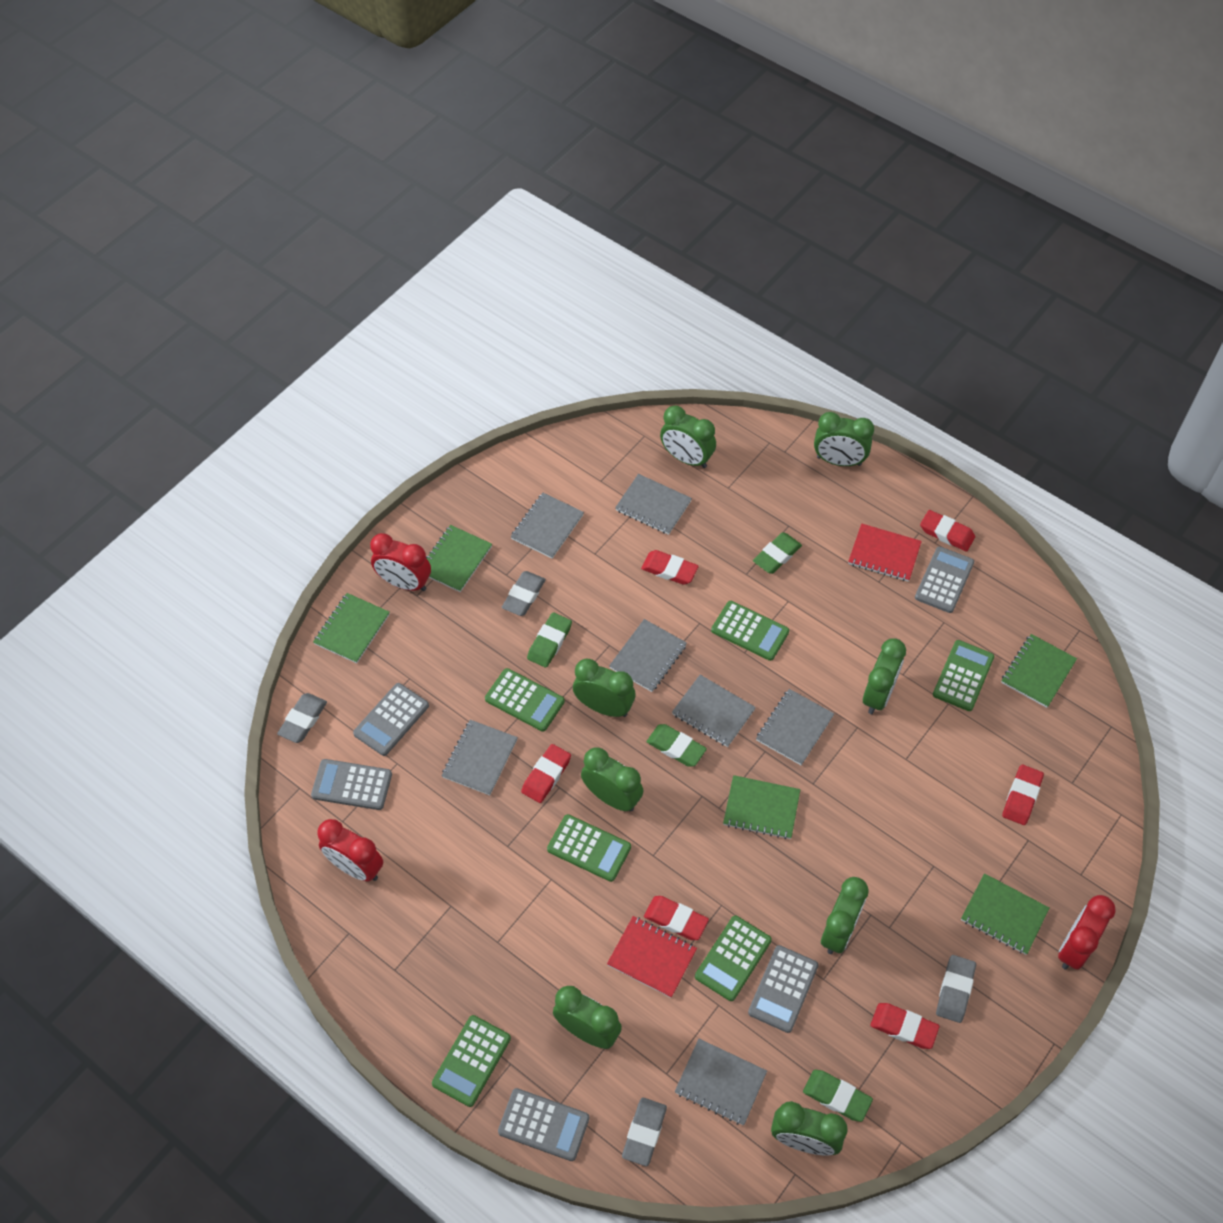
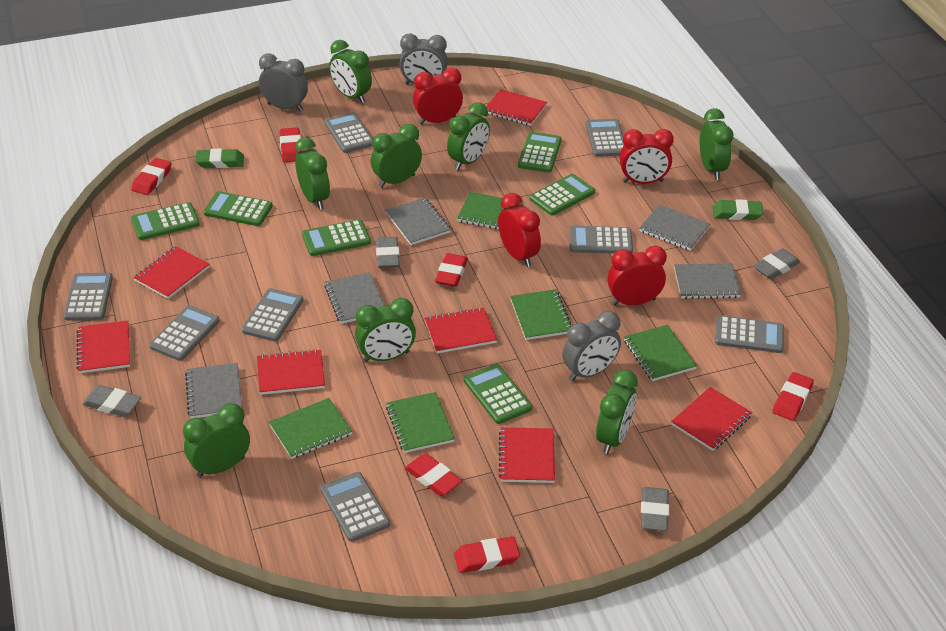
green eraser: 4 -> 2
grey calculator: 5 -> 8
grey clock: 0 -> 3
grey notebook: 7 -> 5
red clock: 3 -> 4
red notebook: 2 -> 7

